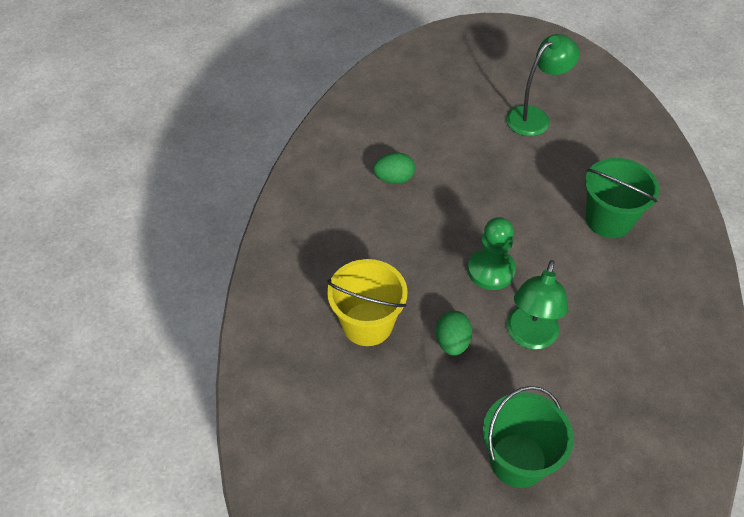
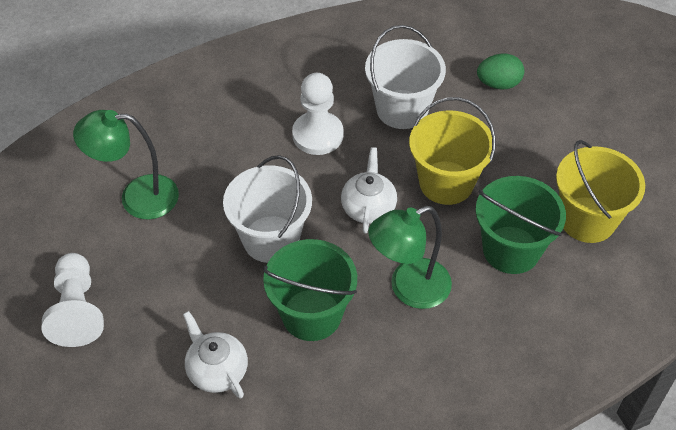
green egg: 2 -> 1
green pawn: 1 -> 0
white bucket: 0 -> 2
white pawn: 0 -> 2
white teapot: 0 -> 2
yellow bucket: 1 -> 2

